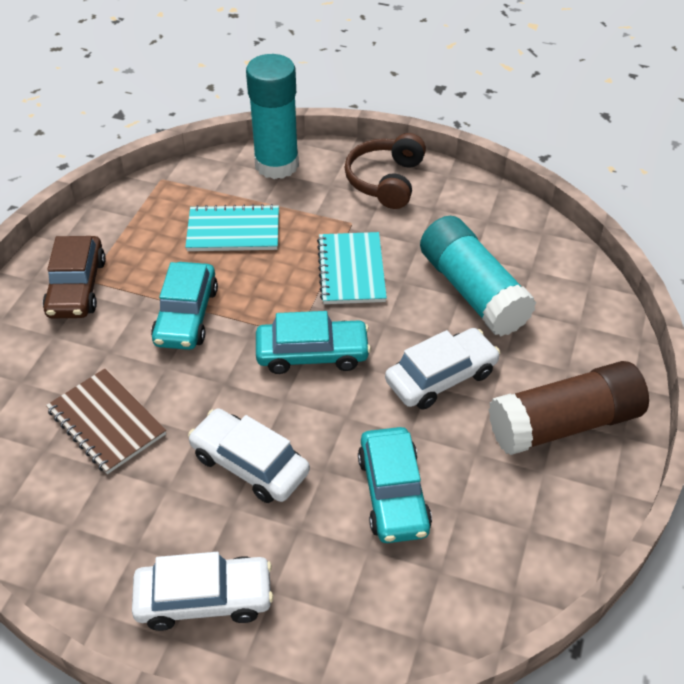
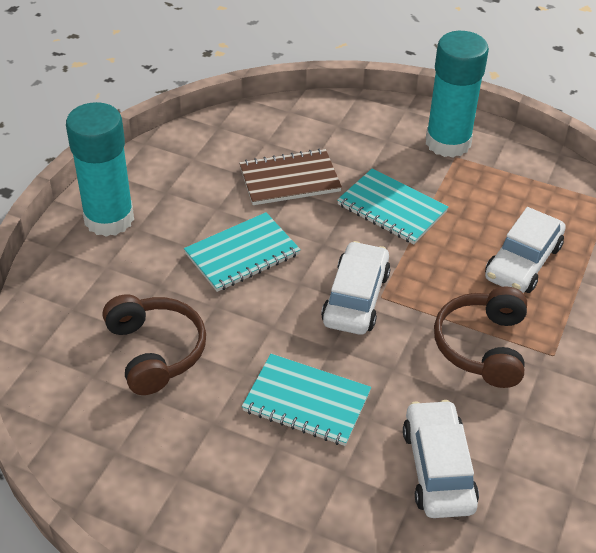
brown car: 1 -> 0
brown glue stick: 1 -> 0
brown headphones: 1 -> 2
turquoise car: 3 -> 0
turquoise notebook: 2 -> 3

